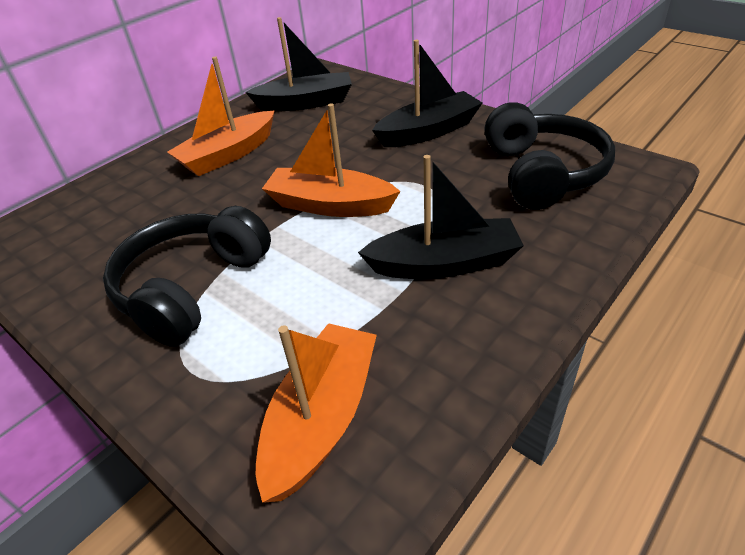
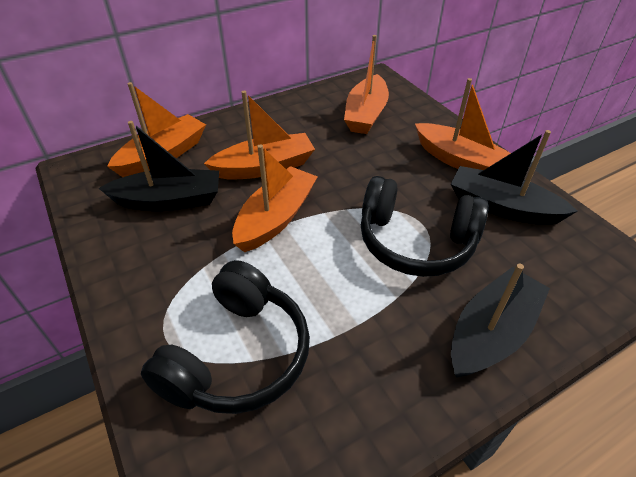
orange boat: 3 -> 5

